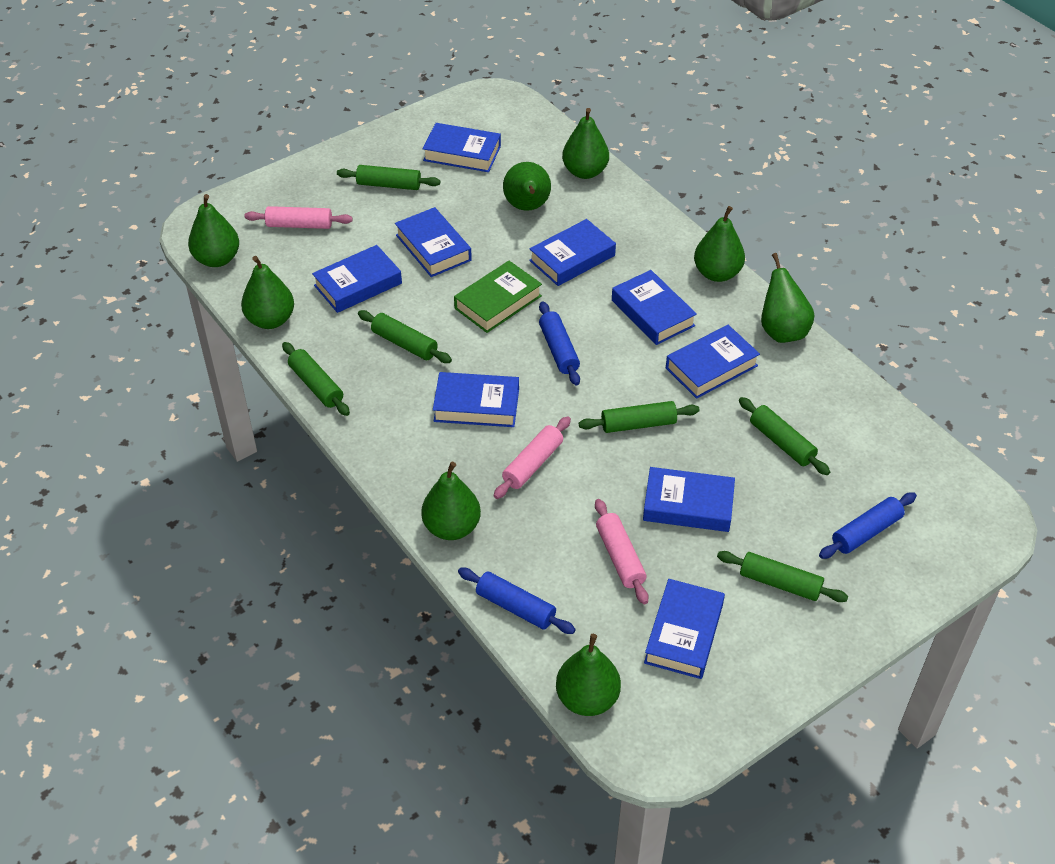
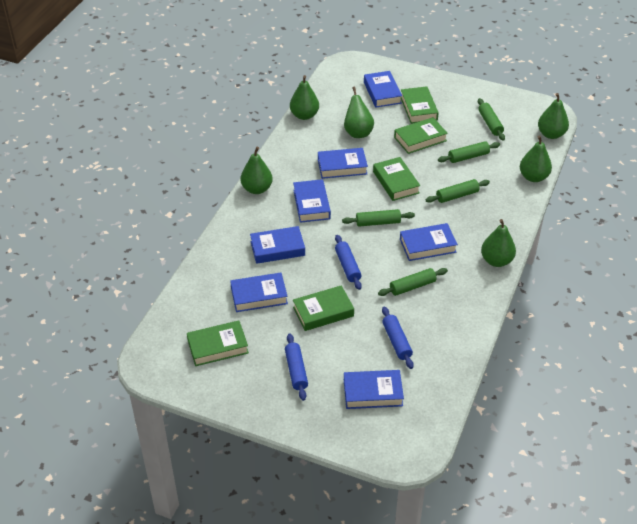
blue book: 9 -> 7
green book: 1 -> 5
green pear: 8 -> 6
green rolling pin: 6 -> 5
pink rolling pin: 3 -> 0

